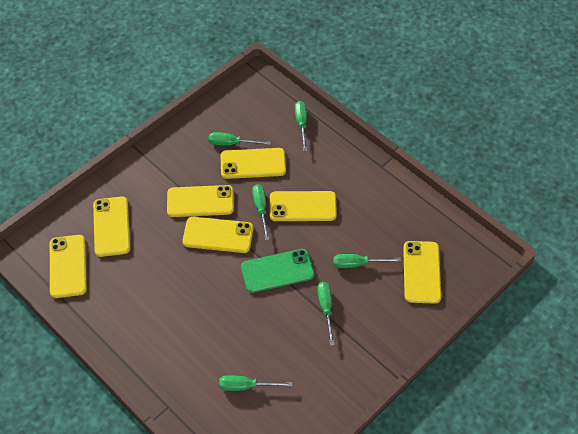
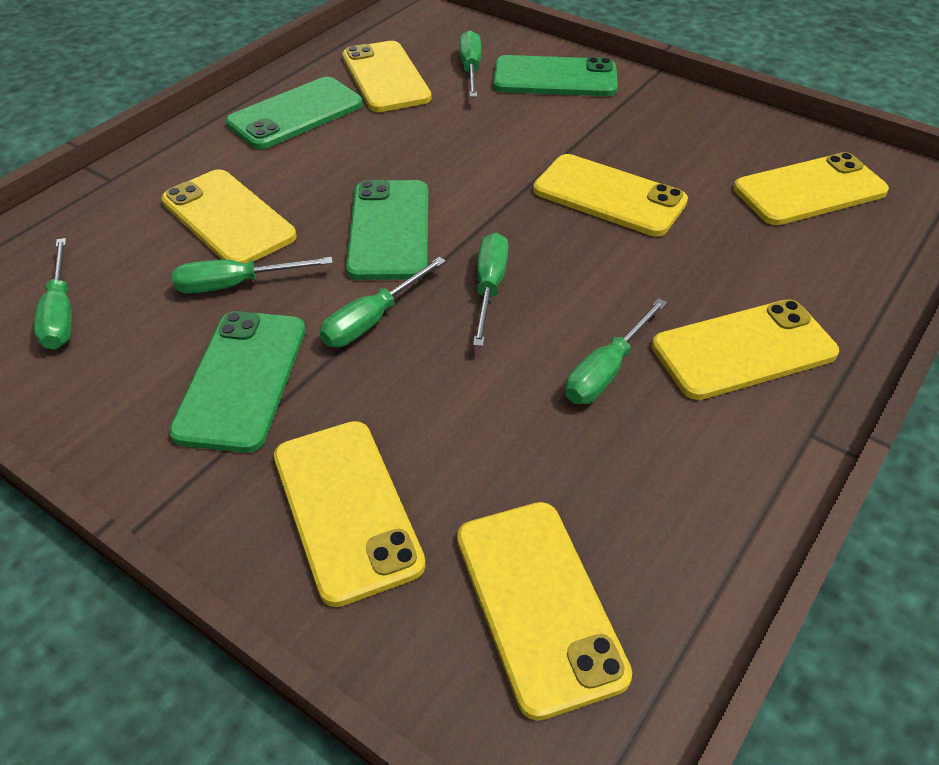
green phone: 1 -> 4

